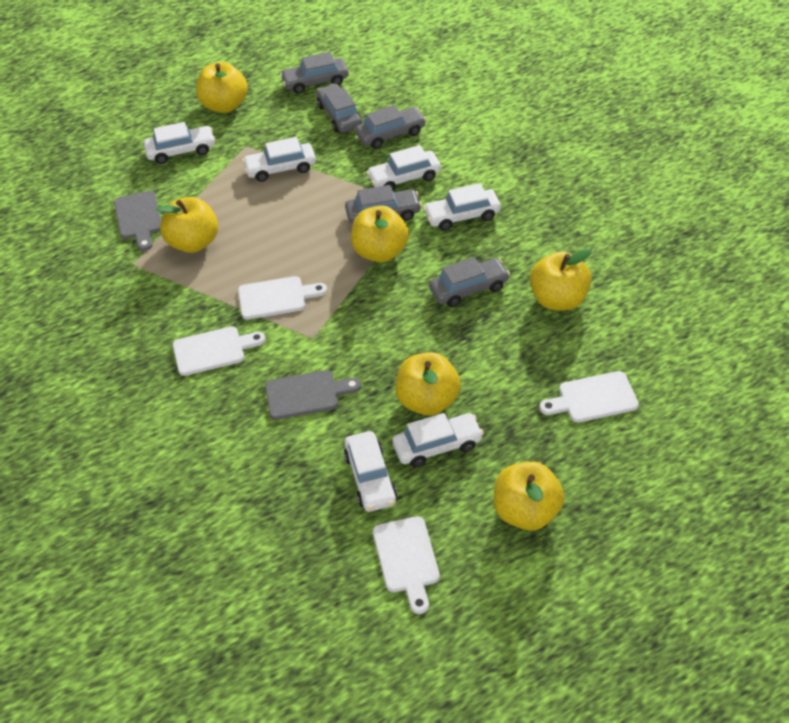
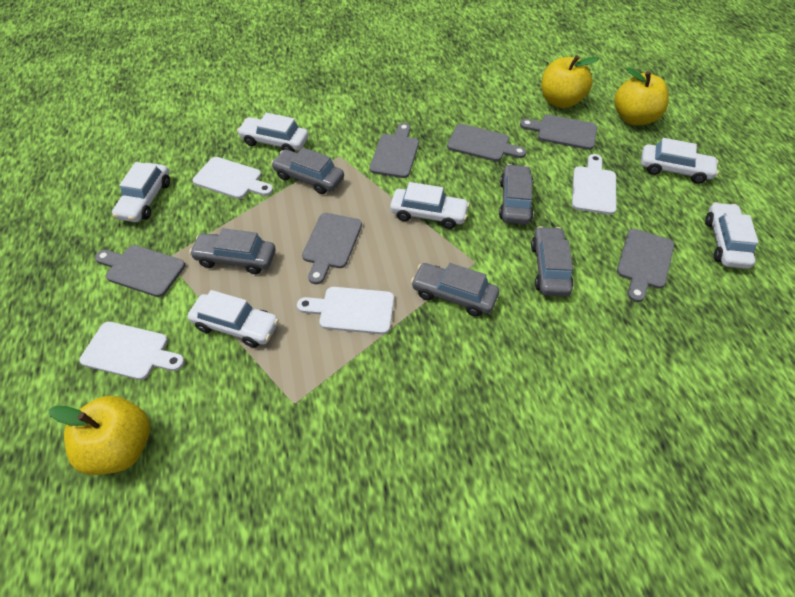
grey cutting board: 2 -> 6
yellow apple: 6 -> 3

